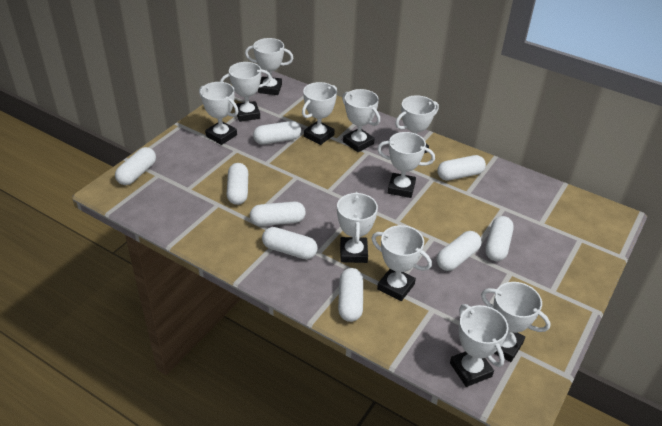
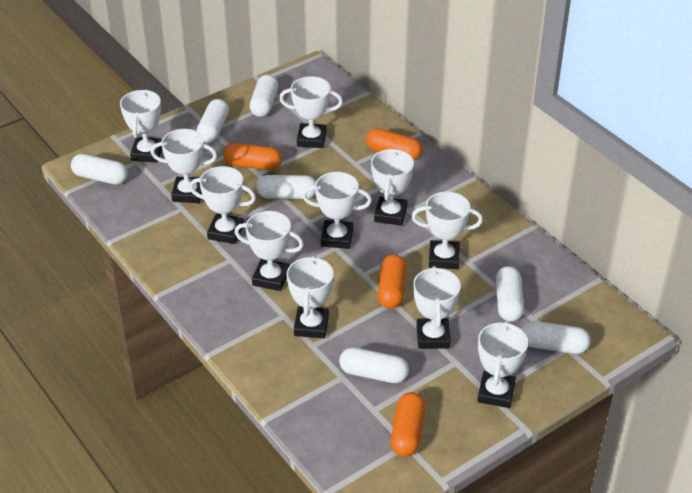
orange capsule: 0 -> 4
white capsule: 9 -> 7

